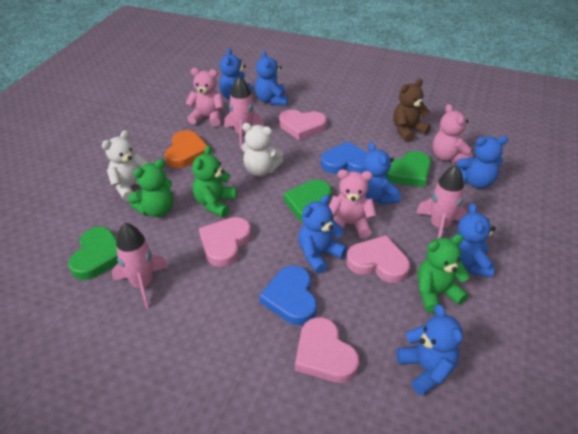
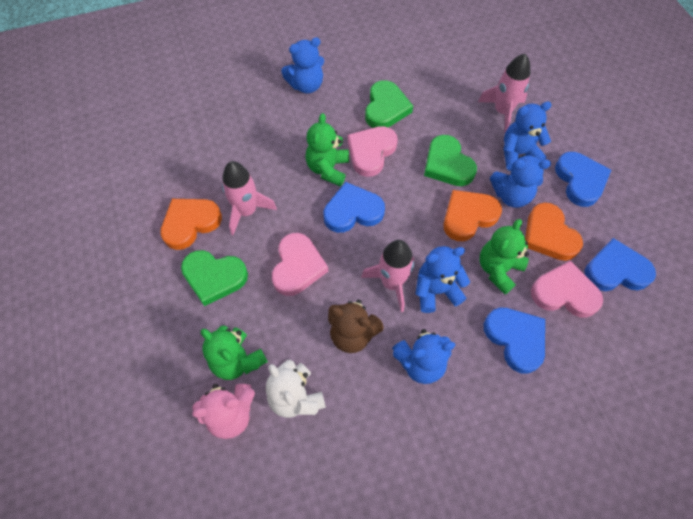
blue heart: 2 -> 4
blue teddy bear: 7 -> 5
orange heart: 1 -> 3
pink heart: 4 -> 3
pink teddy bear: 3 -> 1
white teddy bear: 2 -> 1

